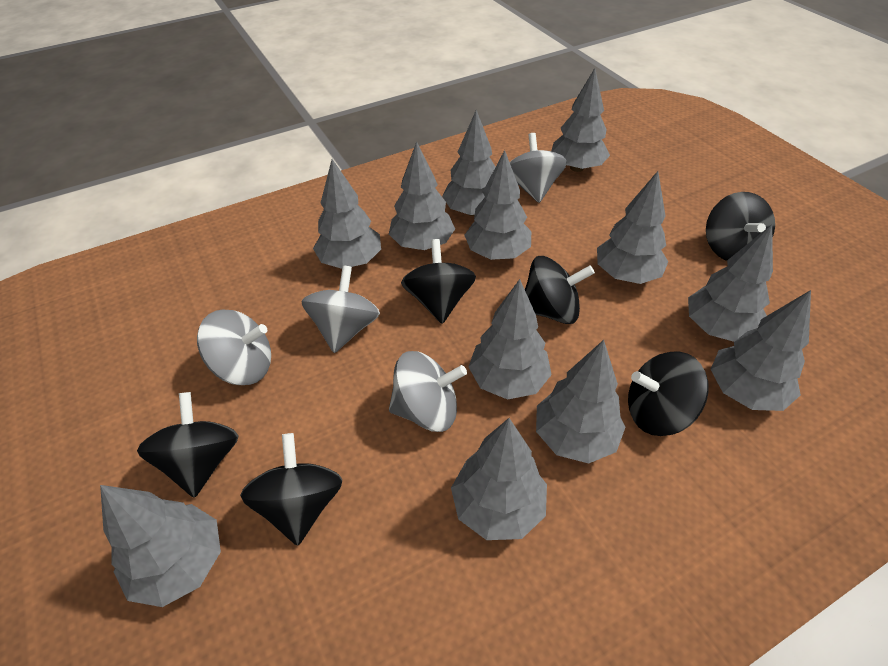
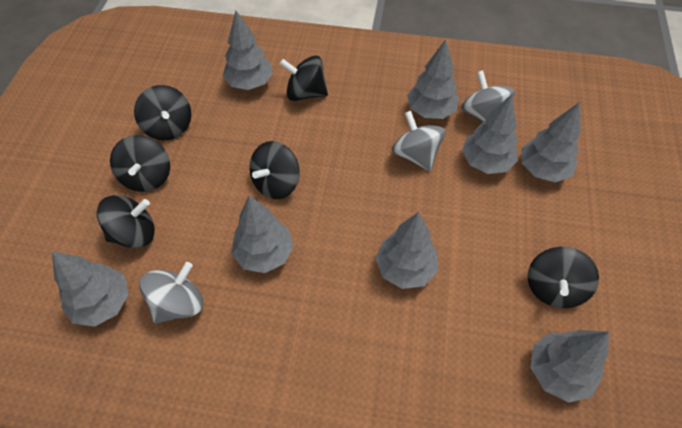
grey spinning top: 4 -> 3
grey tree: 12 -> 8

